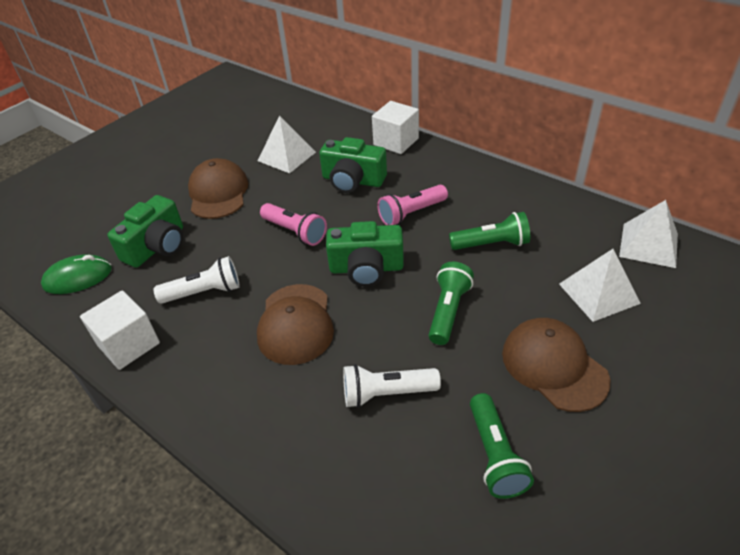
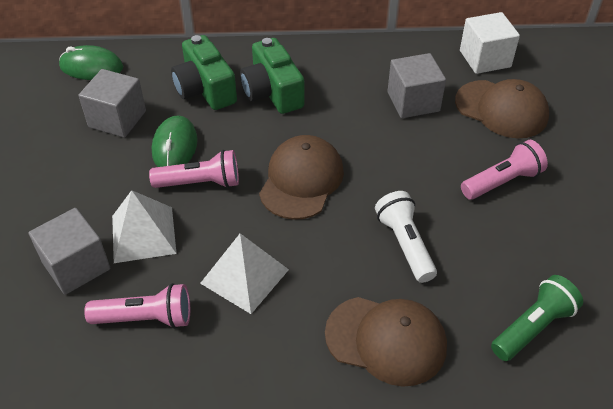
green camera: 3 -> 2
green flashlight: 3 -> 1
green mouse: 1 -> 2
grey cube: 0 -> 3
pink flashlight: 2 -> 3
white cube: 2 -> 1
white flashlight: 2 -> 1
white pyramid: 3 -> 2

